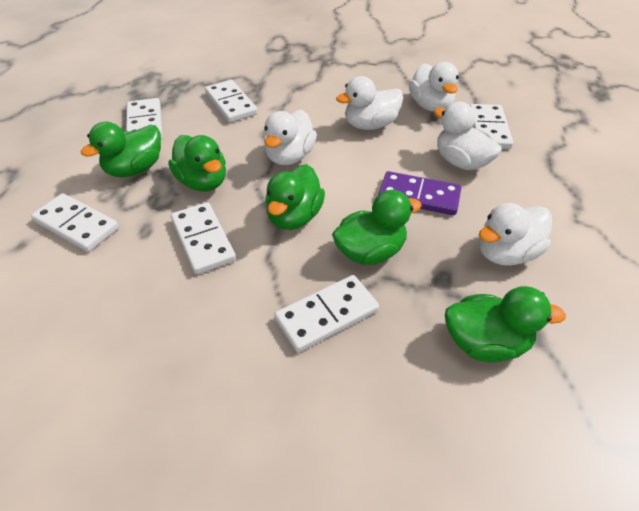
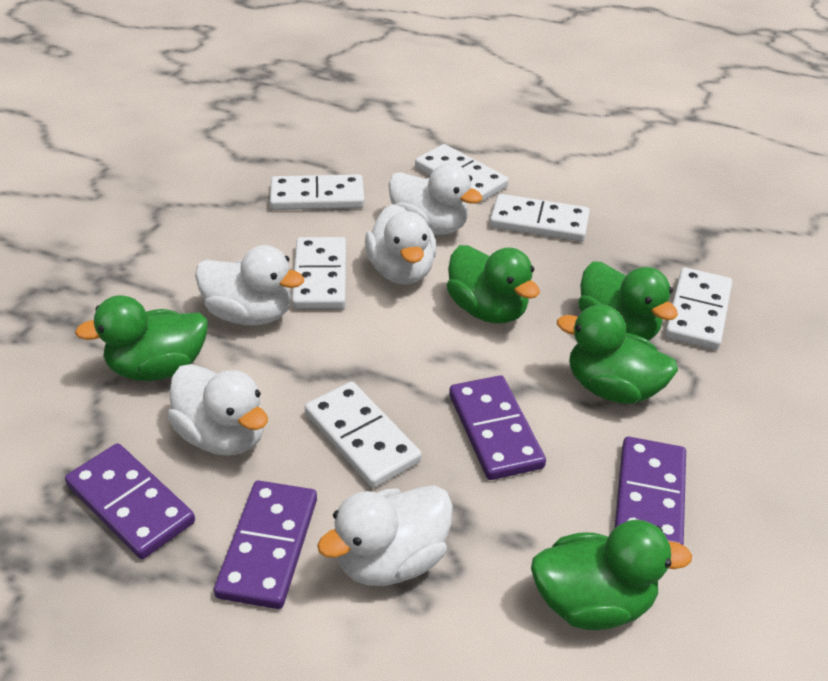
purple domino: 1 -> 4

